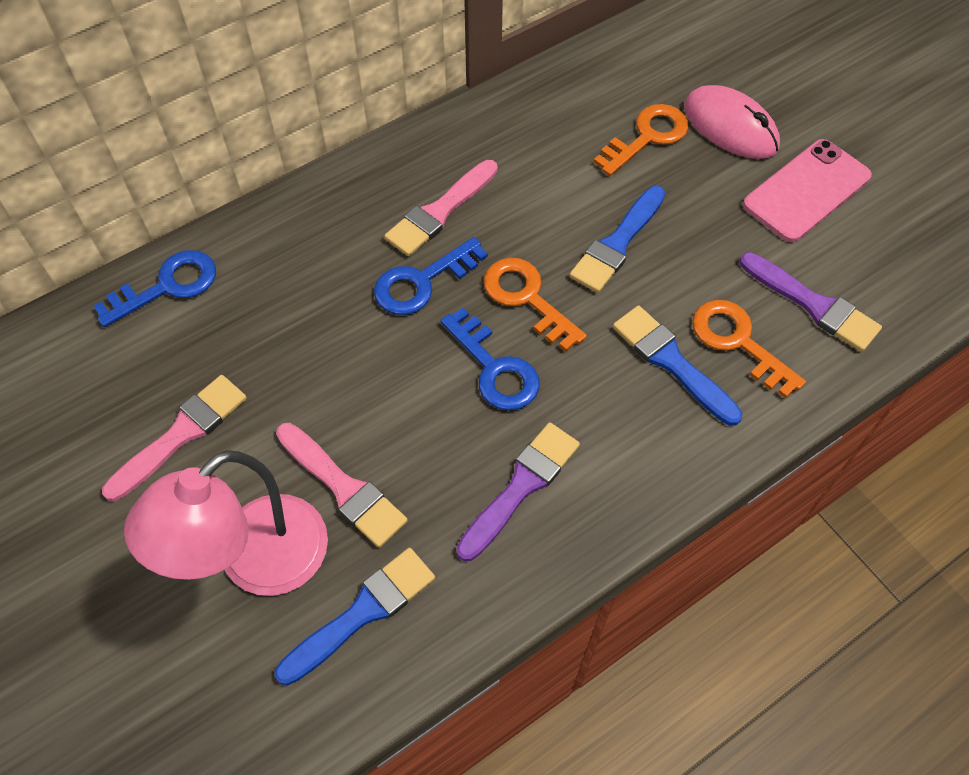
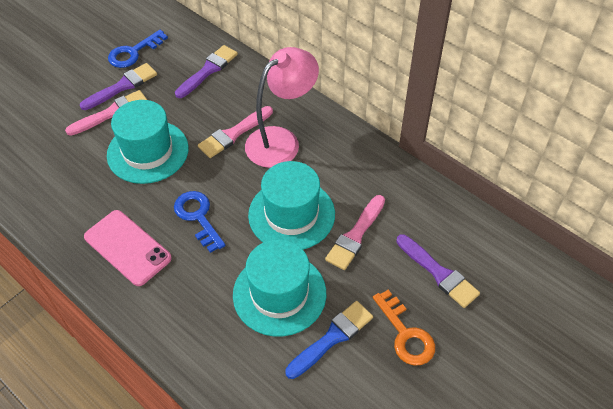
blue brush: 3 -> 1
blue key: 3 -> 2
orange key: 3 -> 1
pink mouse: 1 -> 0
purple brush: 2 -> 3
turquoise hat: 0 -> 3

